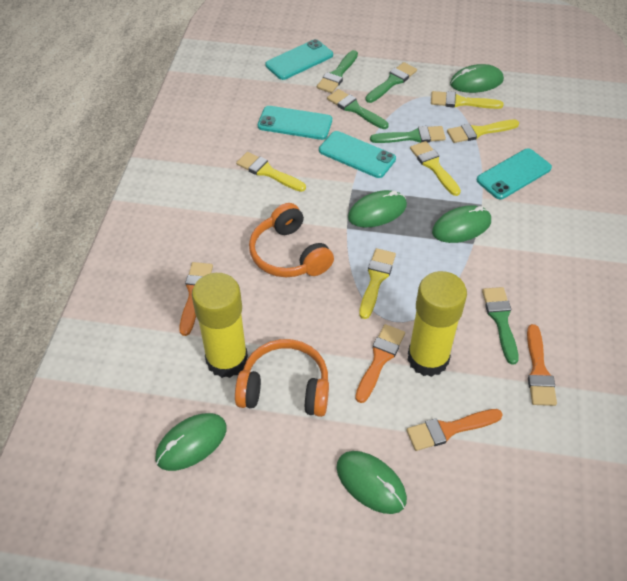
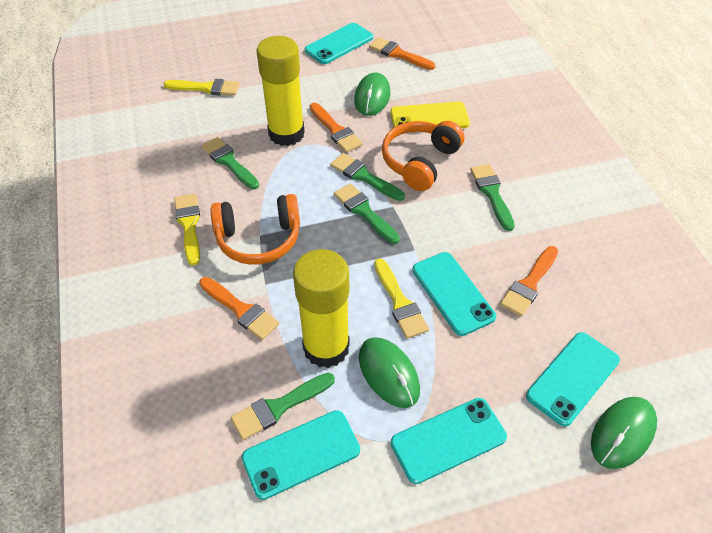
green mouse: 5 -> 3
turquoise phone: 4 -> 5
yellow brush: 5 -> 3
yellow phone: 0 -> 1

